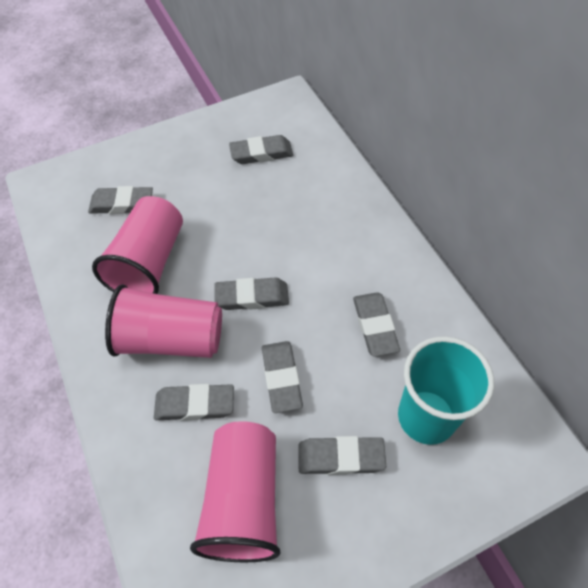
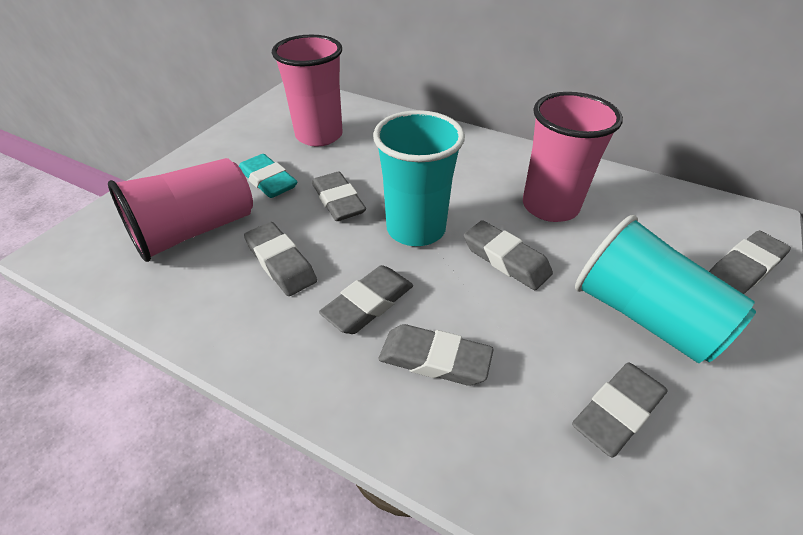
turquoise cup: 1 -> 2
turquoise eraser: 0 -> 1

